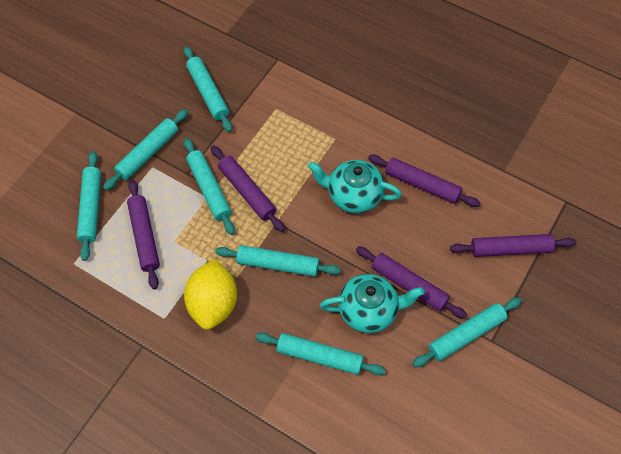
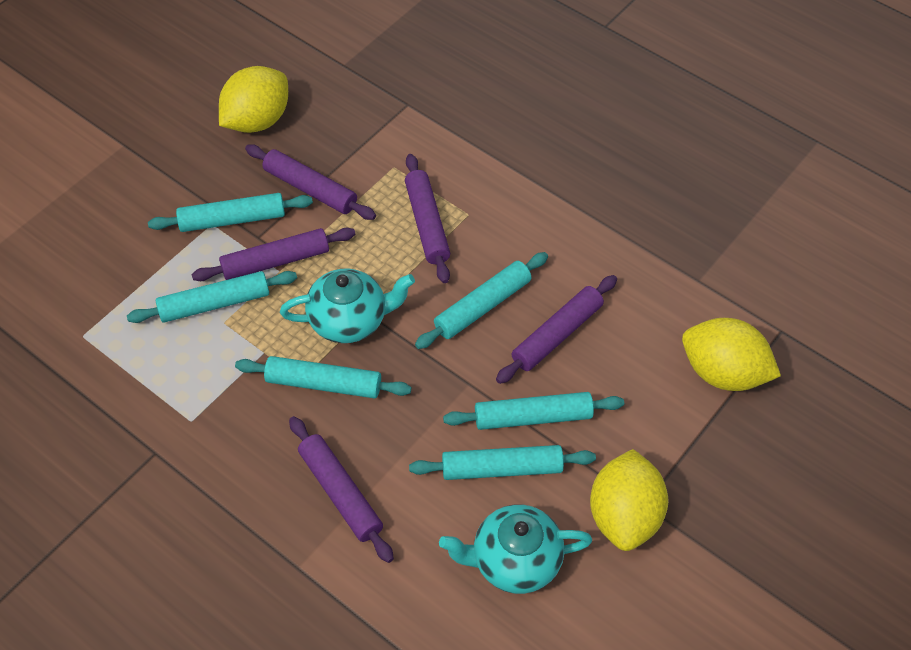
turquoise rolling pin: 7 -> 6
yellow lemon: 1 -> 3

